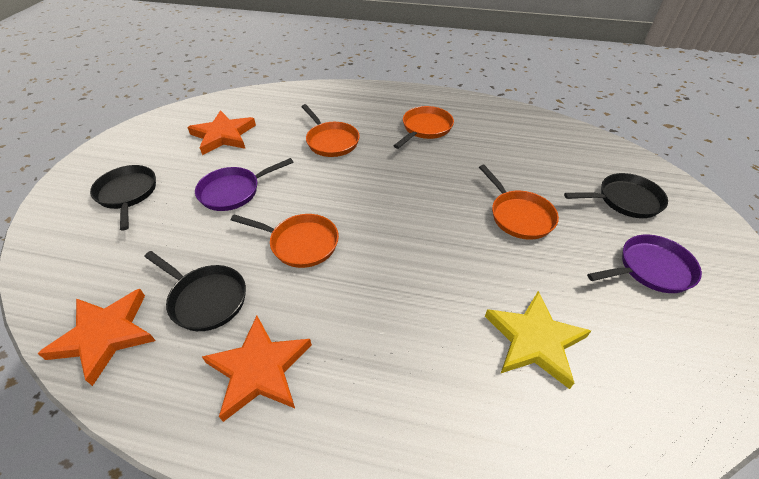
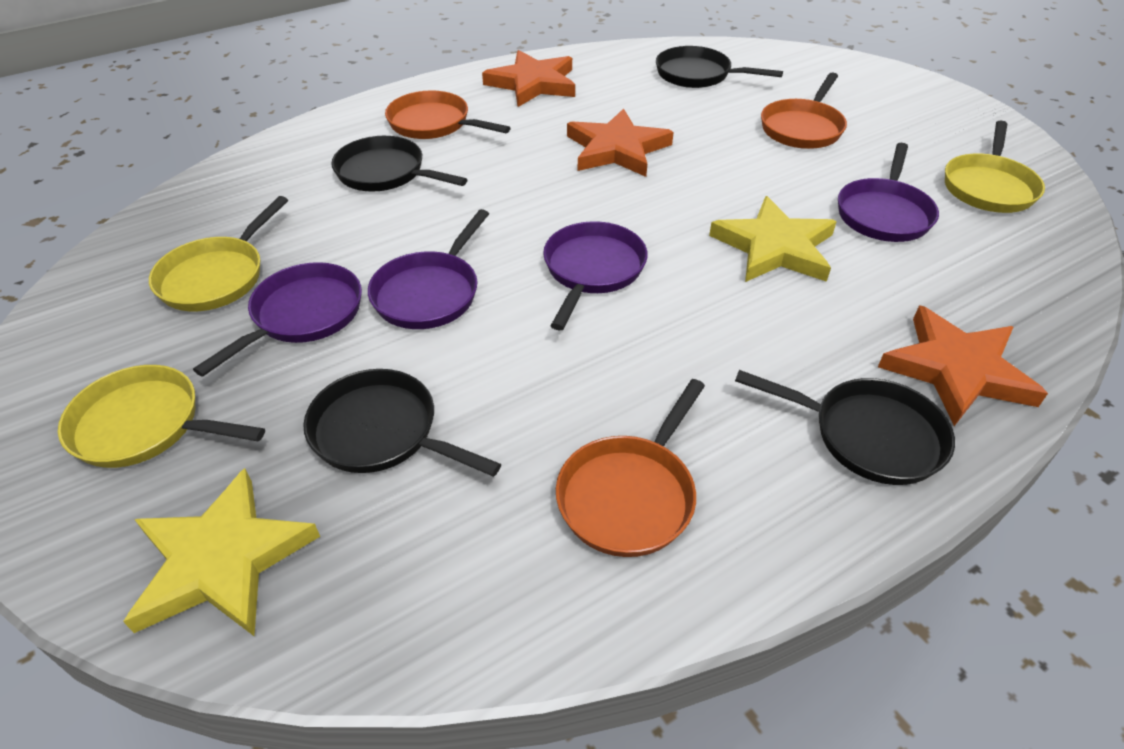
black pan: 3 -> 4
orange pan: 4 -> 3
purple pan: 2 -> 4
yellow pan: 0 -> 3
yellow star: 1 -> 2

